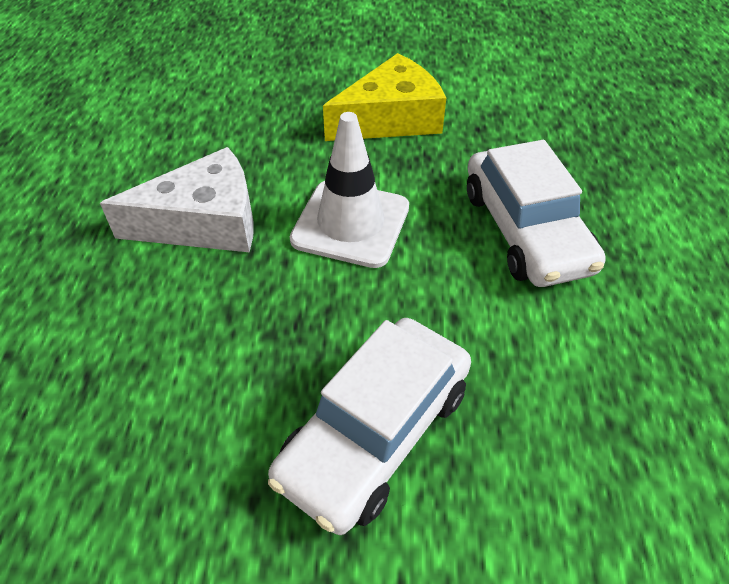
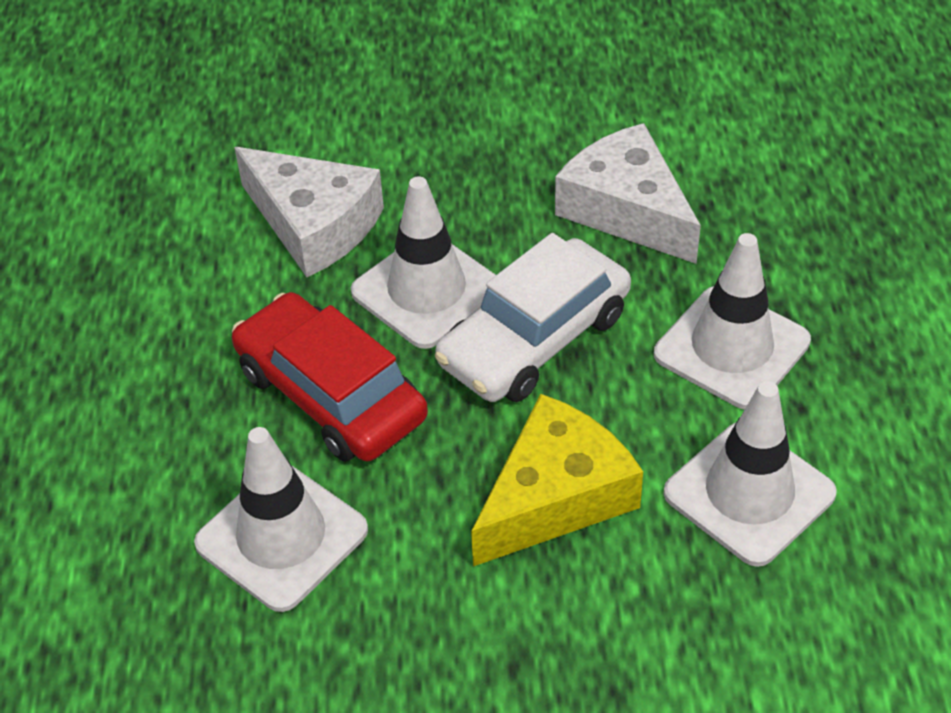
red car: 0 -> 1
white car: 2 -> 1
white cheese: 1 -> 2
white traffic cone: 1 -> 4

